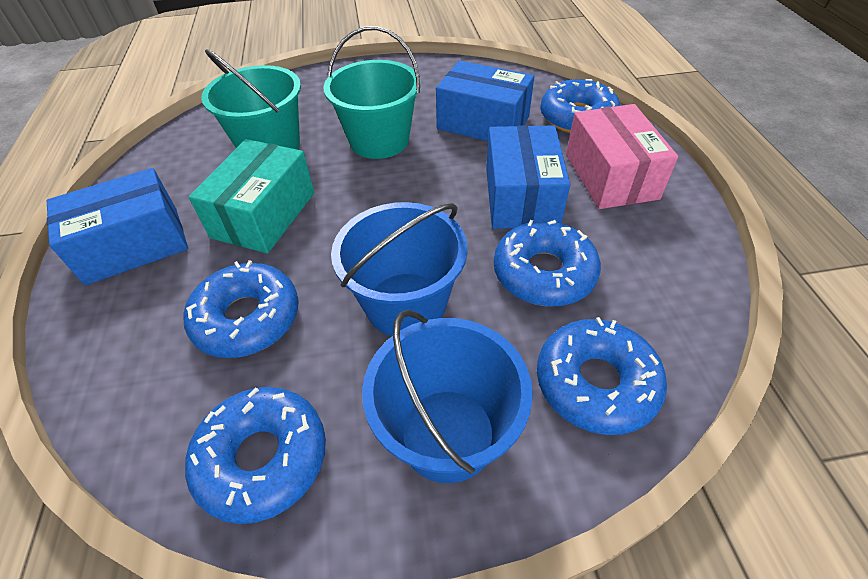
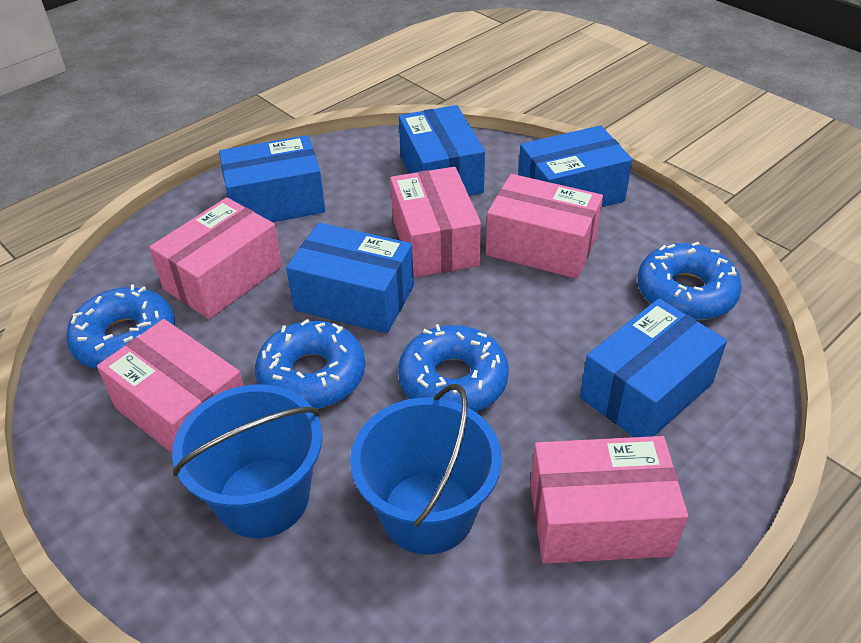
blue box: 3 -> 5
blue donut: 5 -> 4
pink box: 1 -> 5
turquoise box: 1 -> 0
turquoise bucket: 2 -> 0

